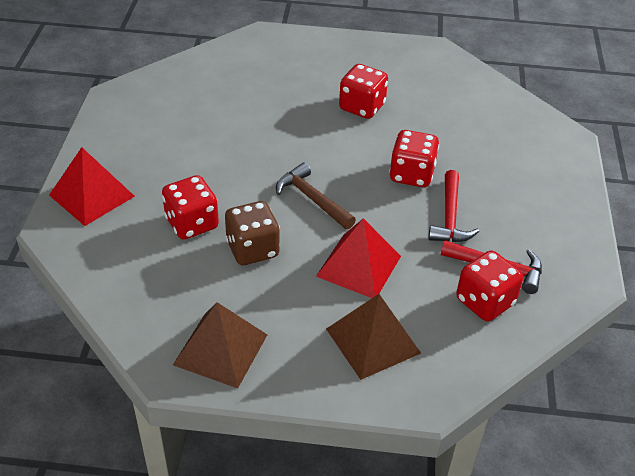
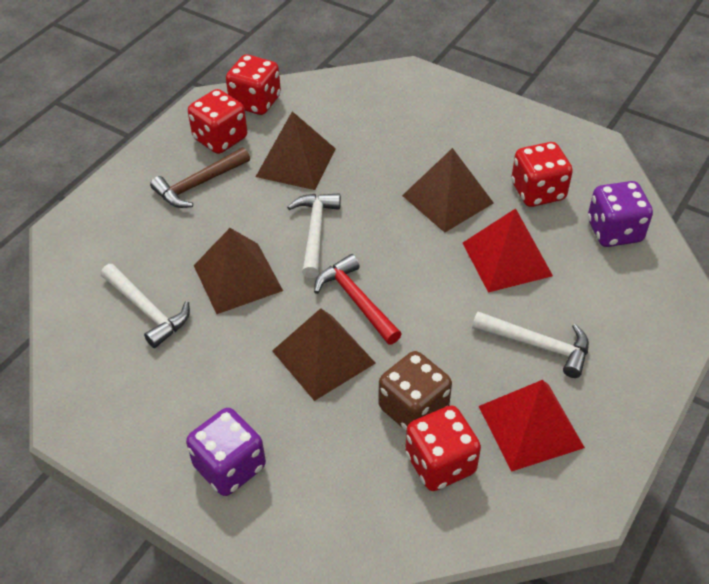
brown pyramid: 2 -> 4
purple dice: 0 -> 2
red hammer: 2 -> 1
white hammer: 0 -> 3

